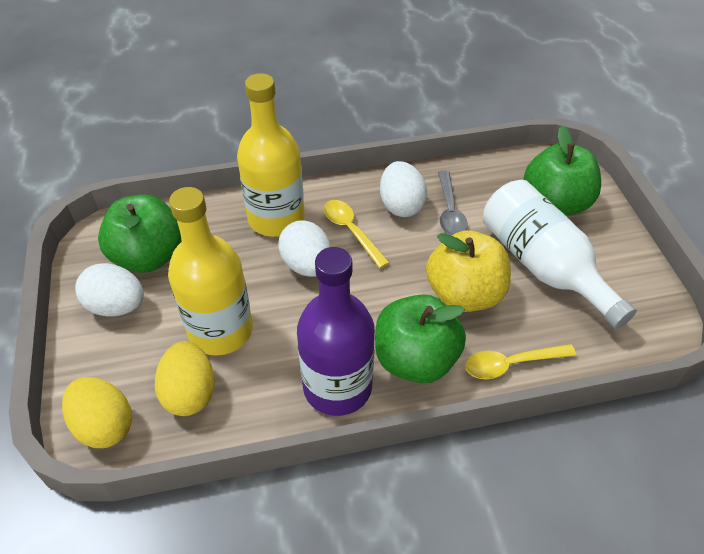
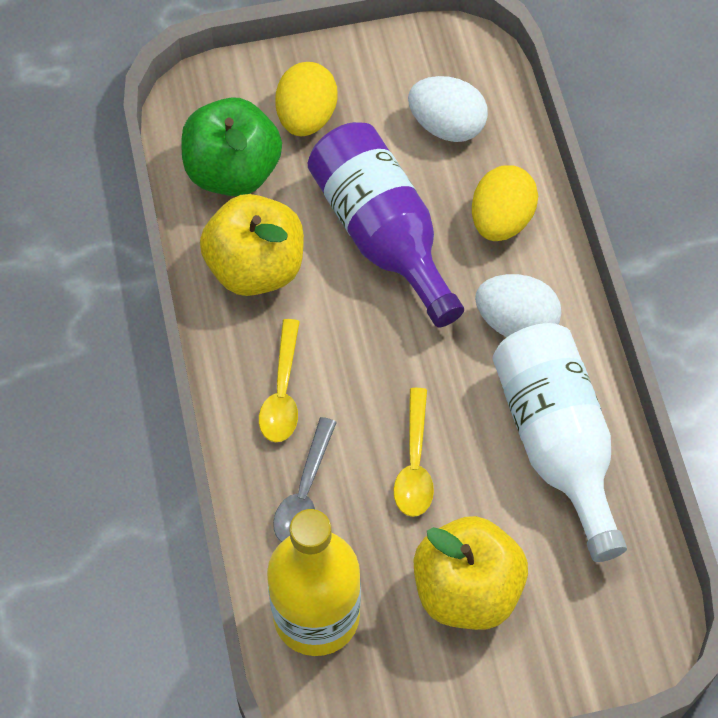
green apple: 3 -> 1
white egg: 3 -> 2
yellow apple: 1 -> 2
yellow bottle: 2 -> 1

